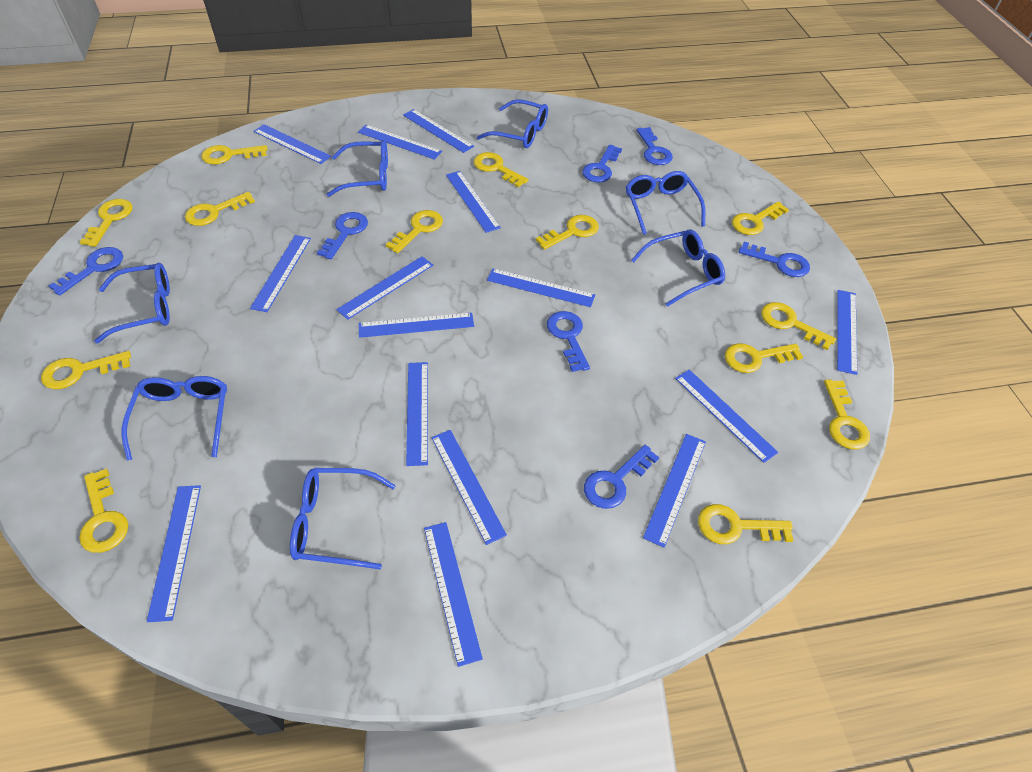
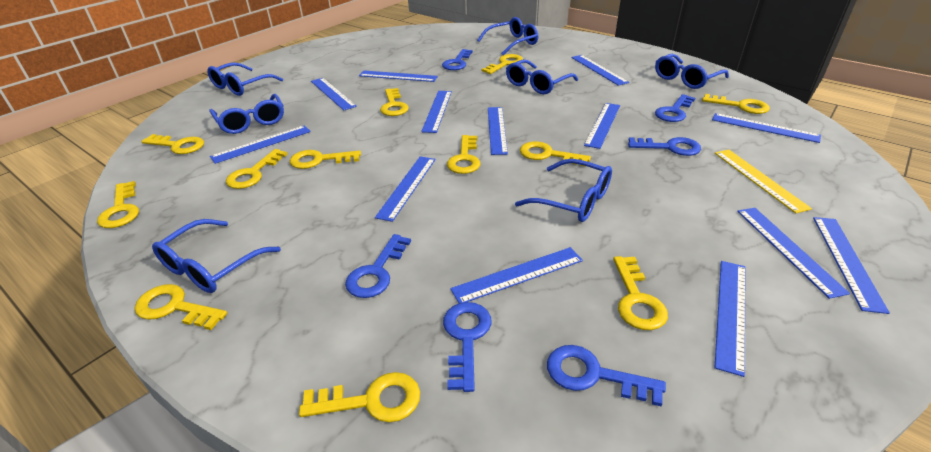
blue key: 7 -> 6
blue ruler: 15 -> 13
yellow key: 13 -> 12
yellow ruler: 0 -> 1

